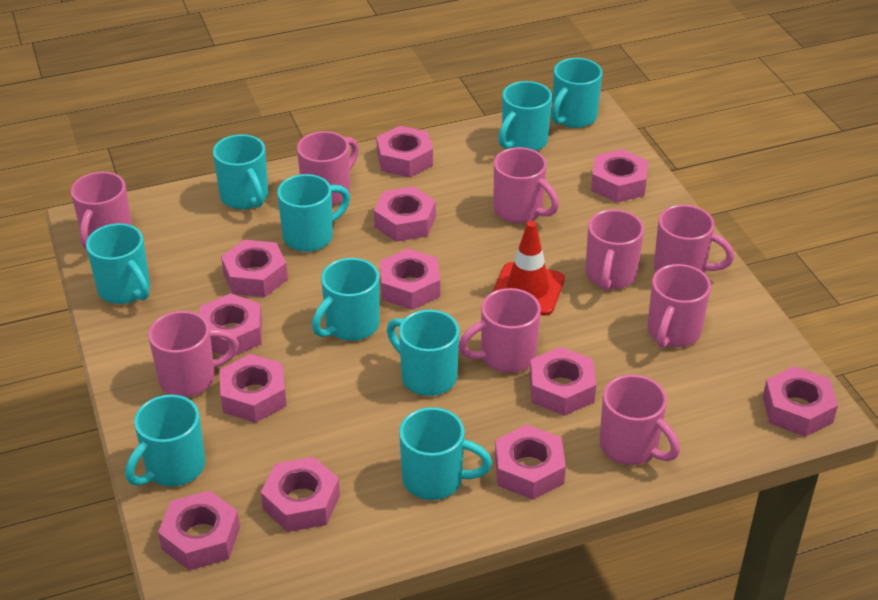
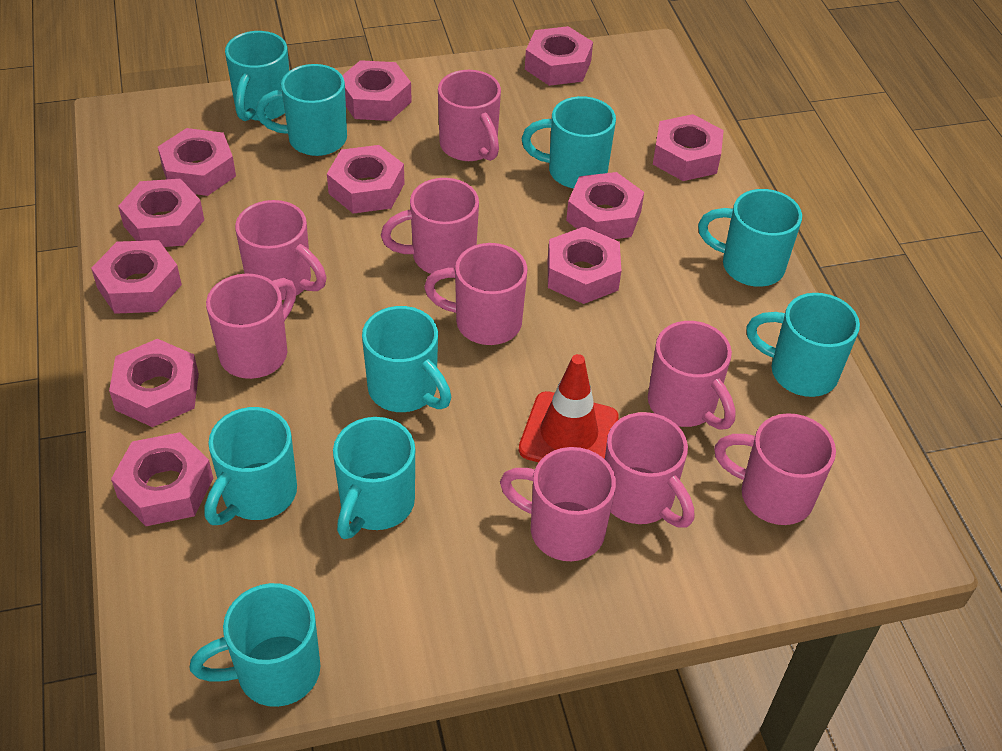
pink nut: 12 -> 11

